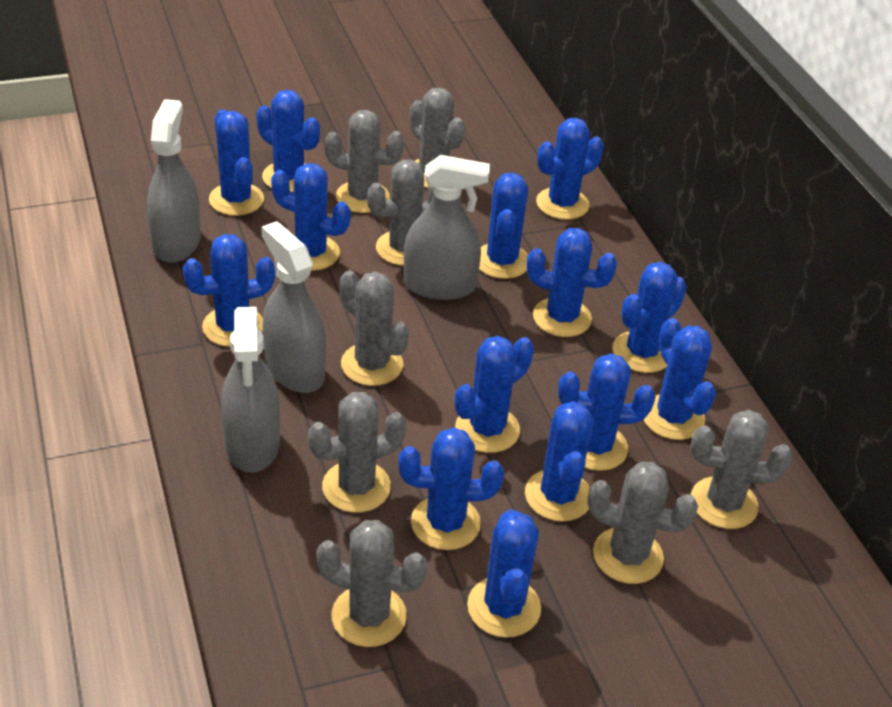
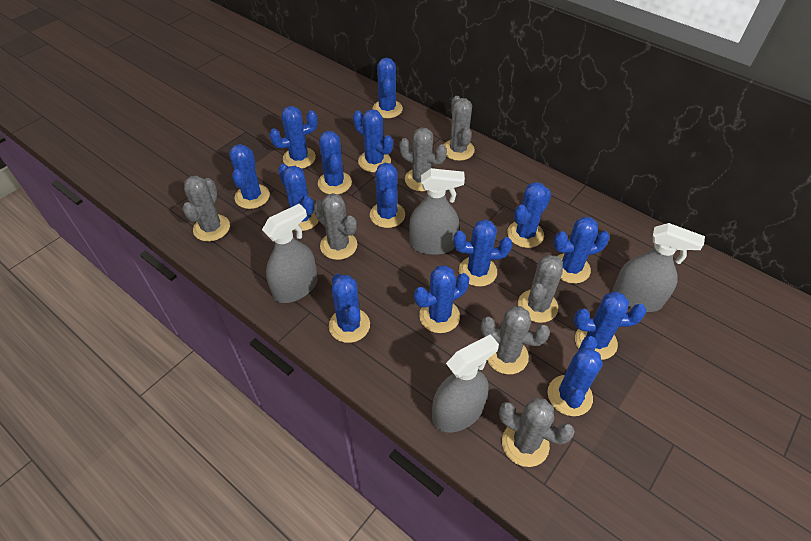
grey cactus: 8 -> 7

